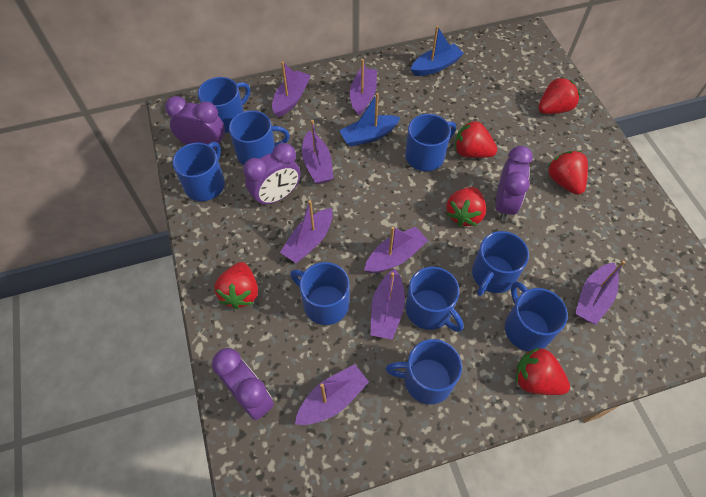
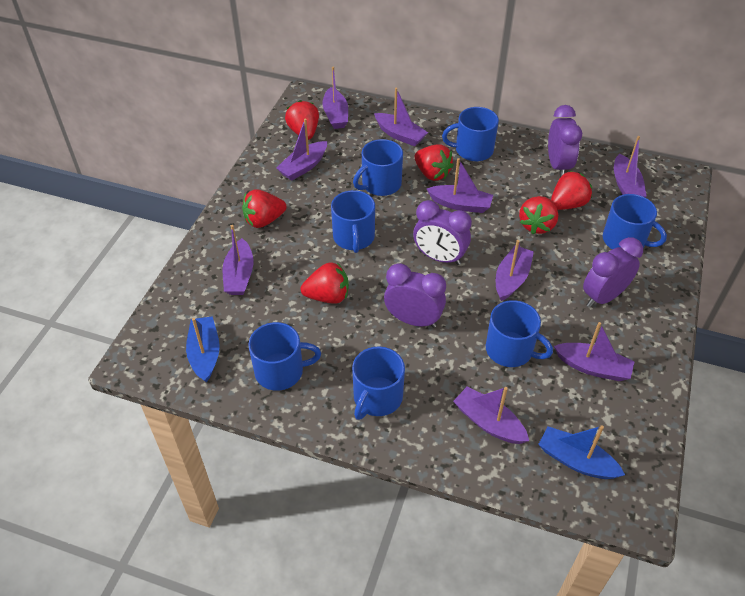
blue mug: 9 -> 7
purple boat: 8 -> 9

